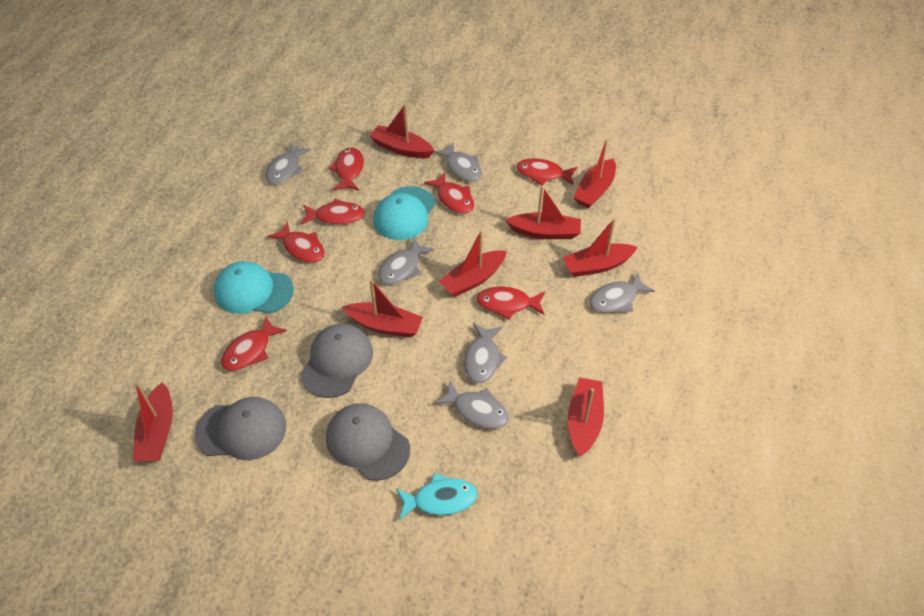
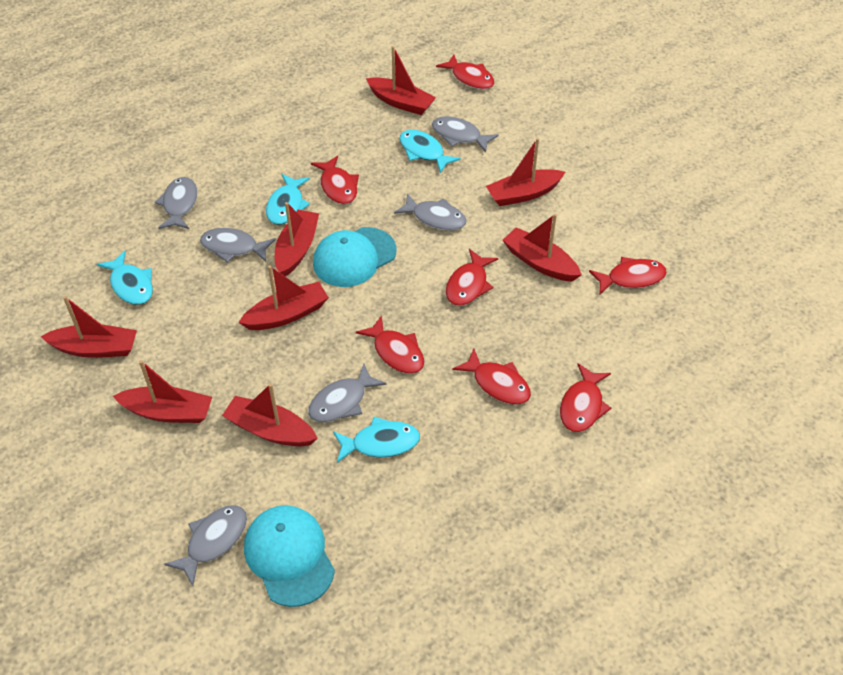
grey cap: 3 -> 0
turquoise fish: 1 -> 4

